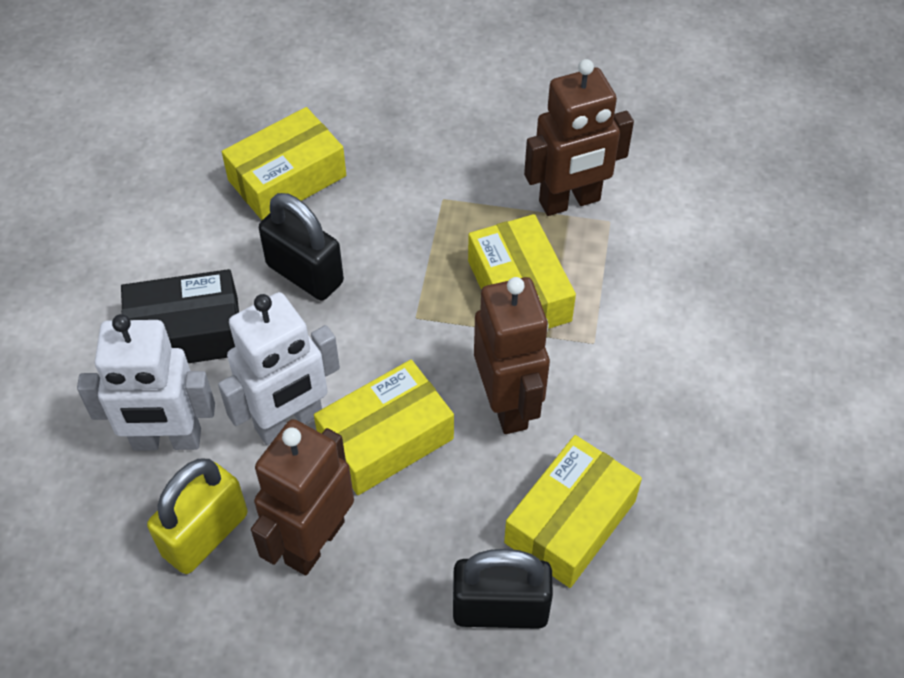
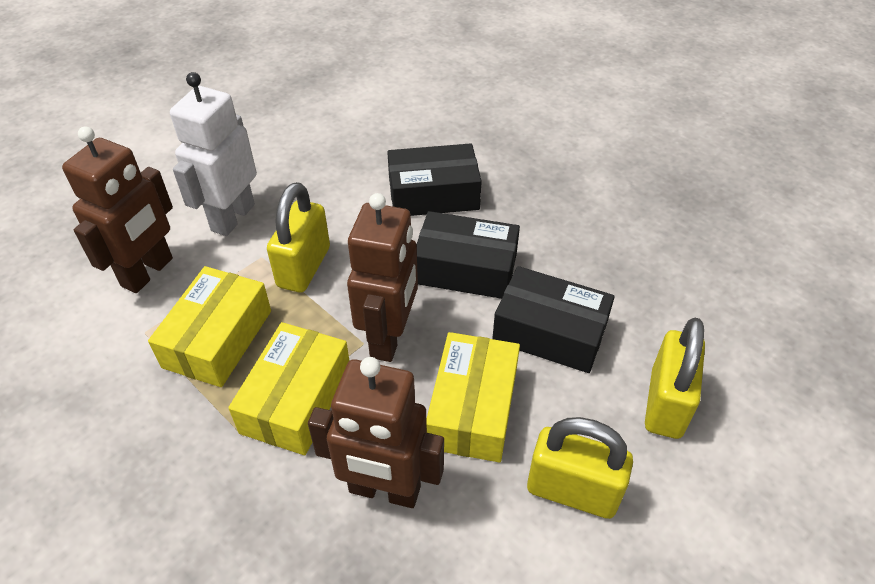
black box: 1 -> 3
black padlock: 2 -> 0
white robot: 2 -> 1
yellow box: 4 -> 3
yellow padlock: 1 -> 3

